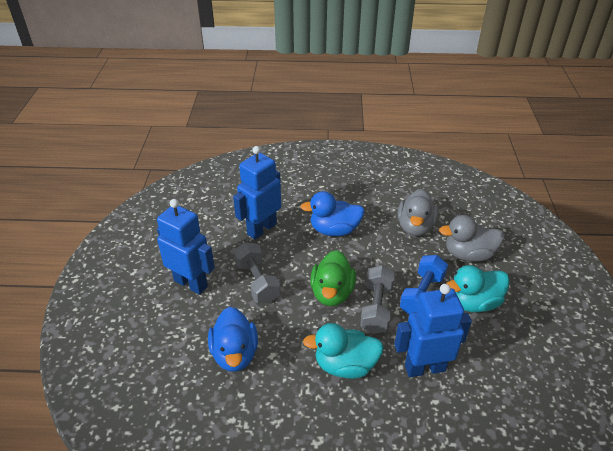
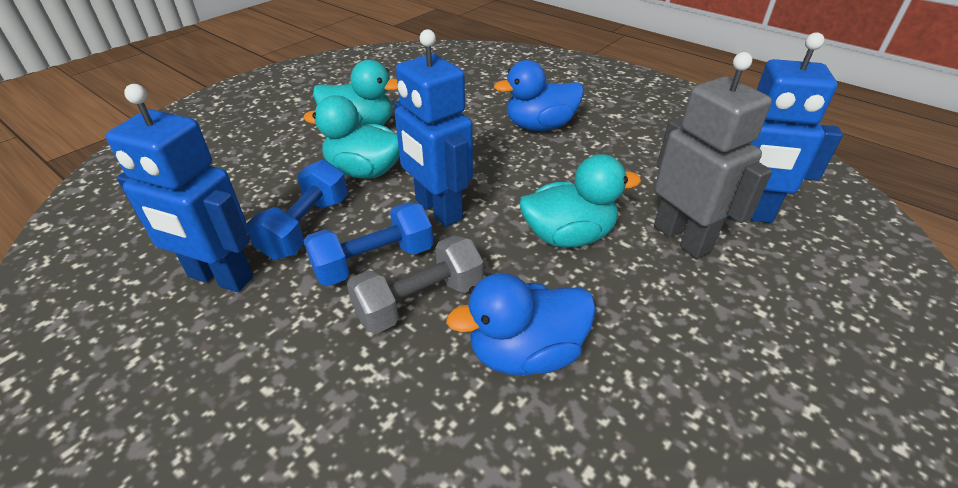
blue dumbbell: 1 -> 2
green duck: 1 -> 0
grey duck: 2 -> 0
grey dumbbell: 2 -> 1
grey robot: 0 -> 1
turquoise duck: 2 -> 3

